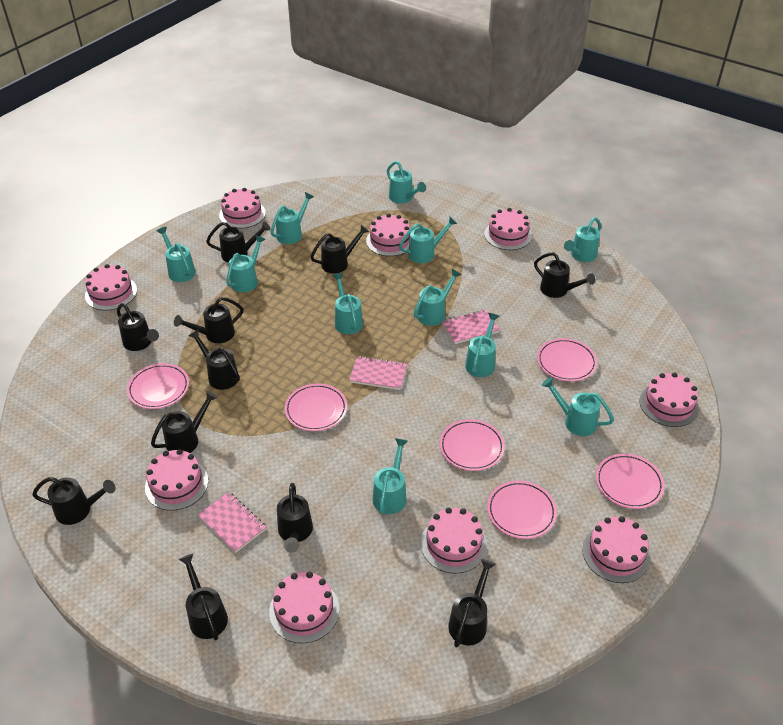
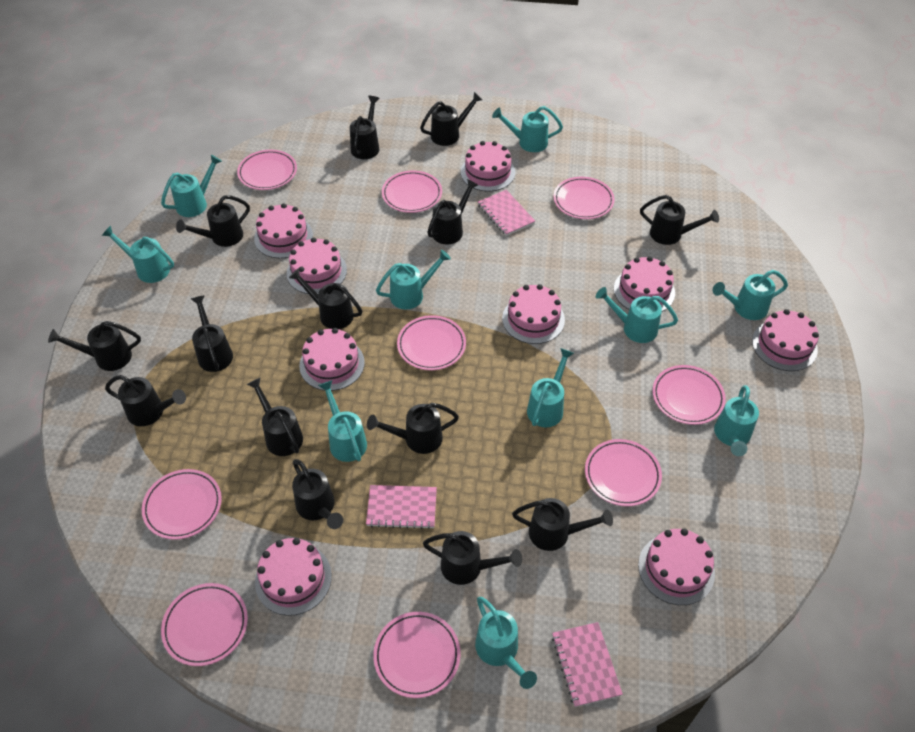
black watering can: 11 -> 14
pink plate: 6 -> 9
turquoise watering can: 11 -> 10

